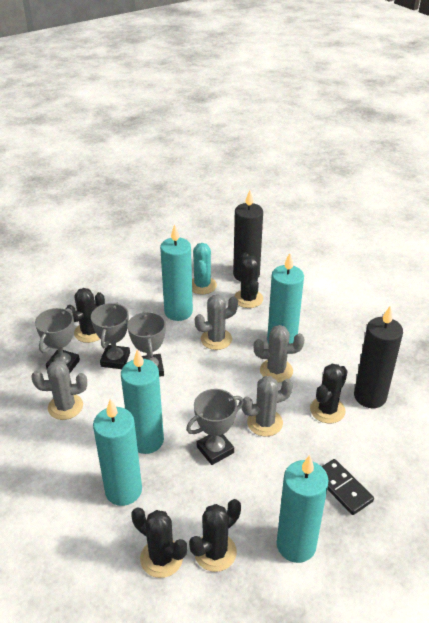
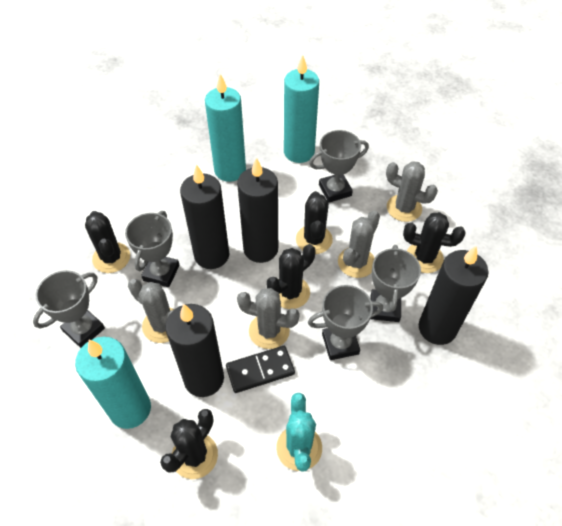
black candle: 2 -> 4
grey trophy: 4 -> 5
turquoise candle: 5 -> 3

